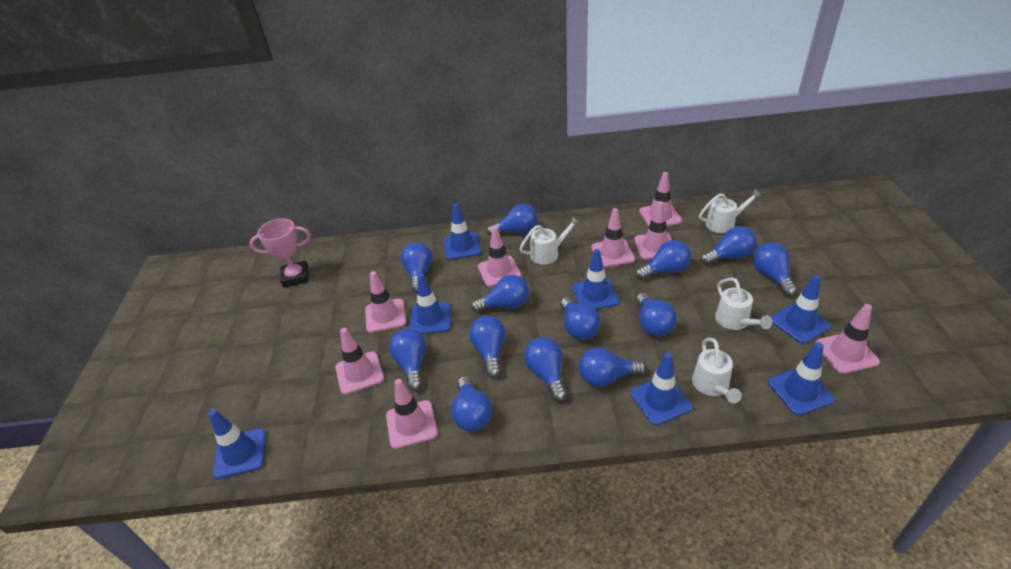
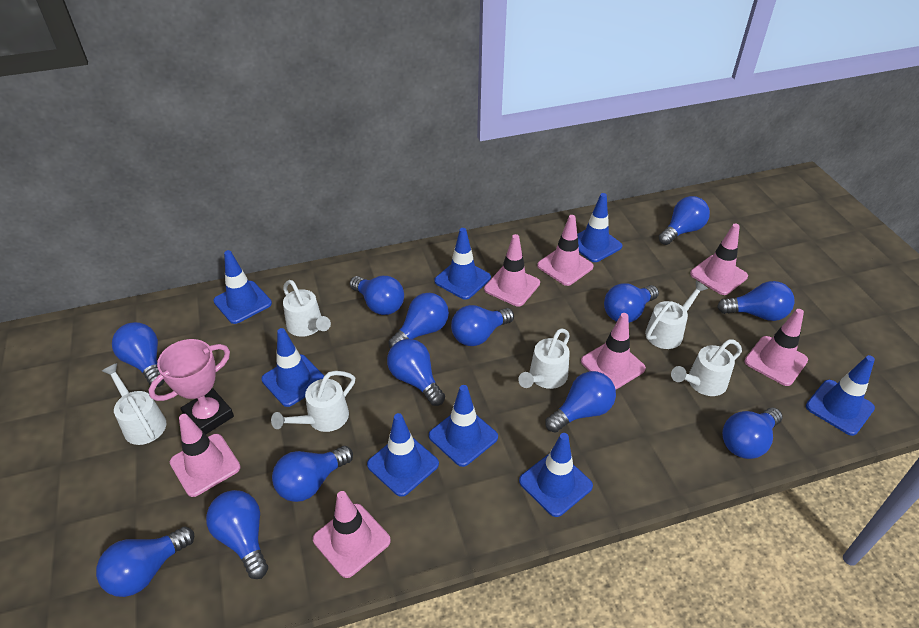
blue traffic cone: 7 -> 8
pink traffic cone: 8 -> 7
white watering can: 4 -> 6

